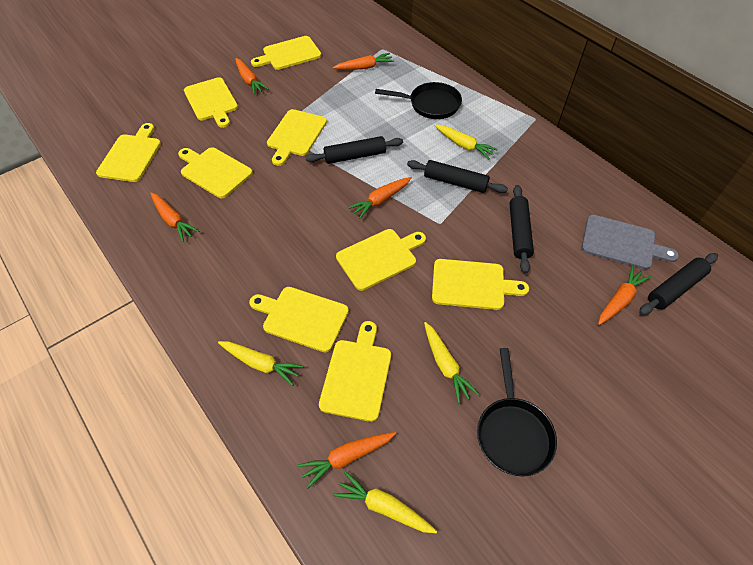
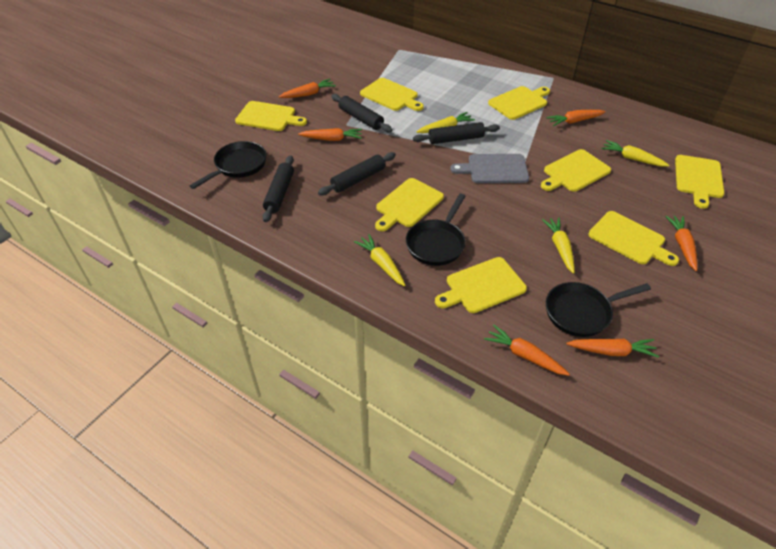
black pan: 2 -> 3
yellow cutting board: 9 -> 8

